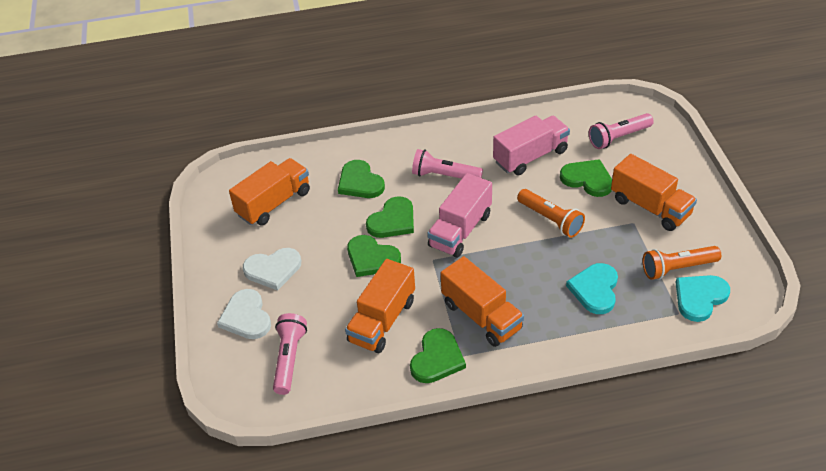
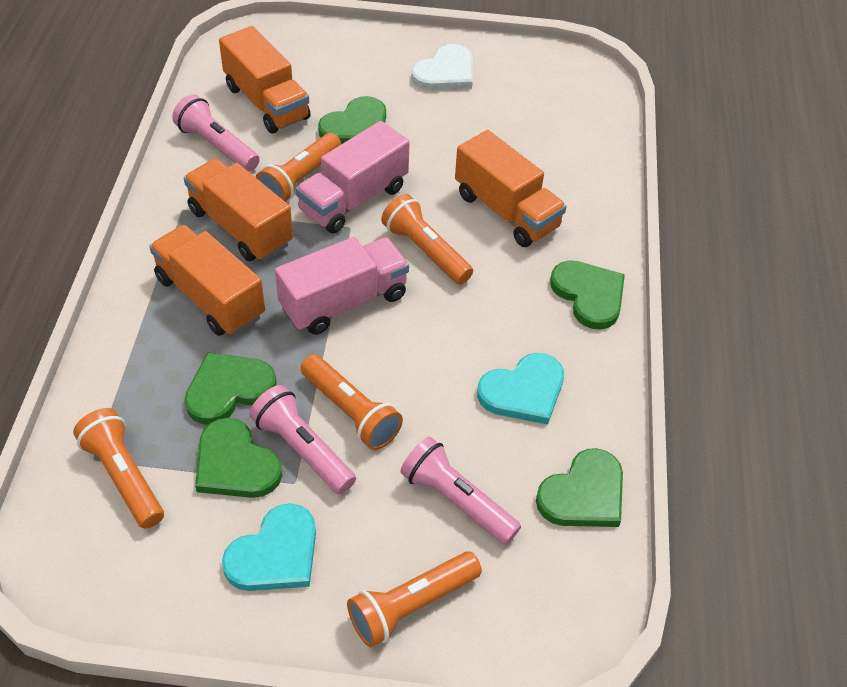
orange flashlight: 2 -> 5
white heart: 2 -> 1

